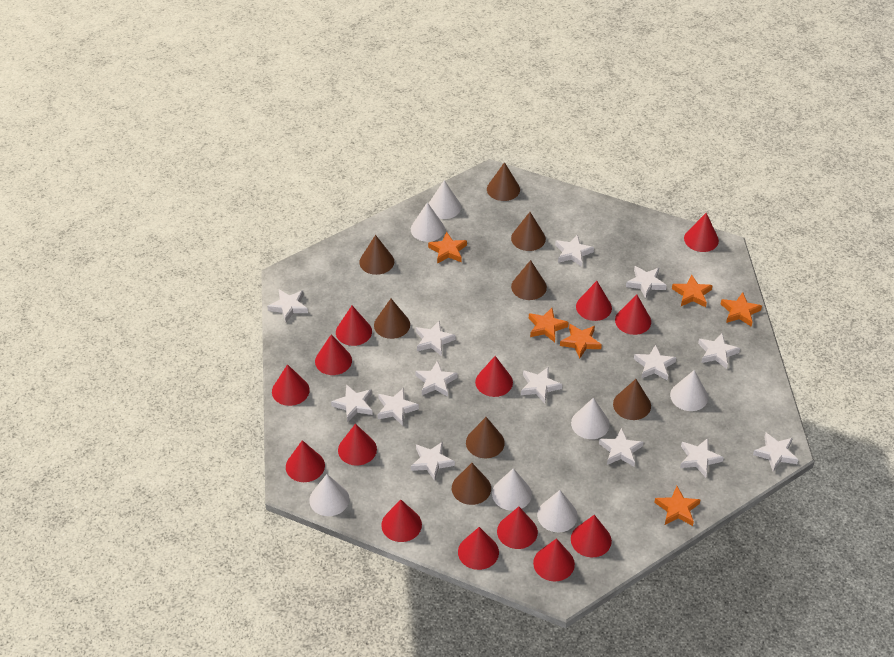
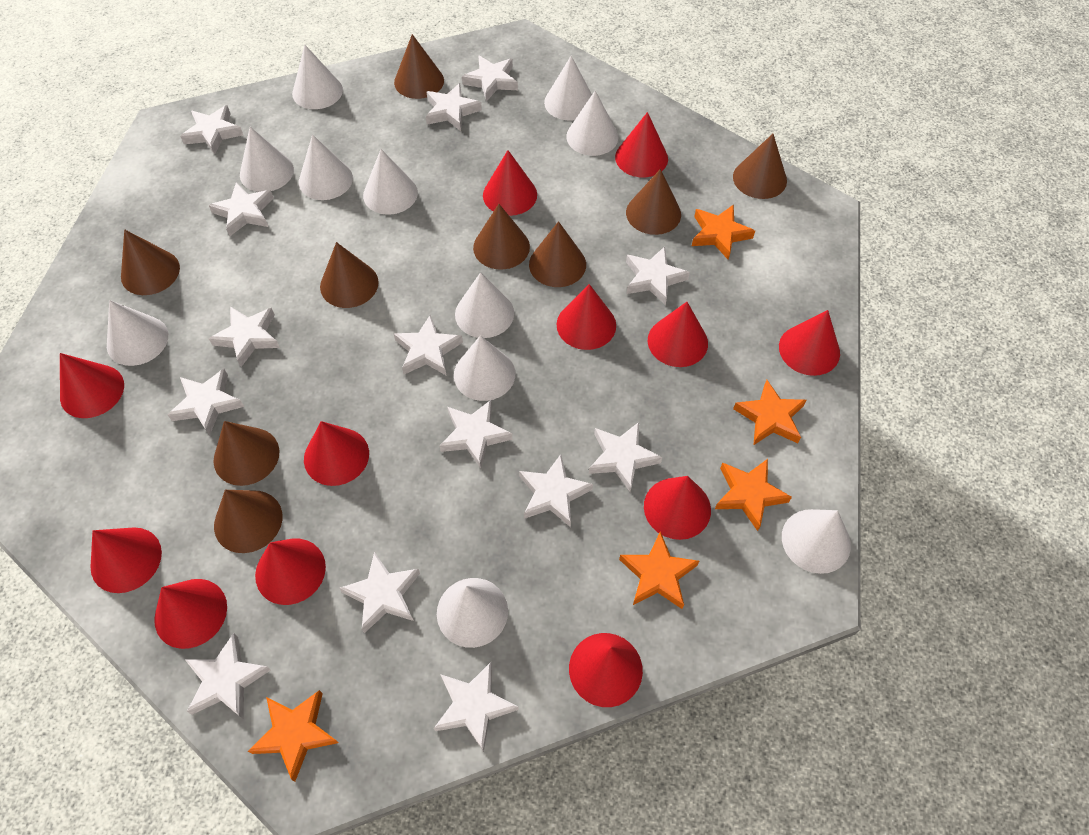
brown cone: 8 -> 9
orange star: 6 -> 5
red cone: 14 -> 12
white cone: 7 -> 11

